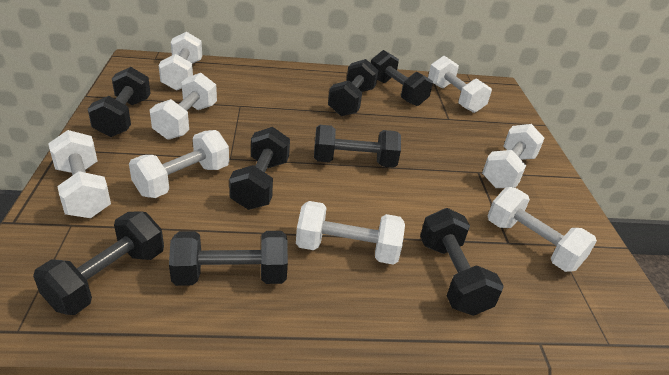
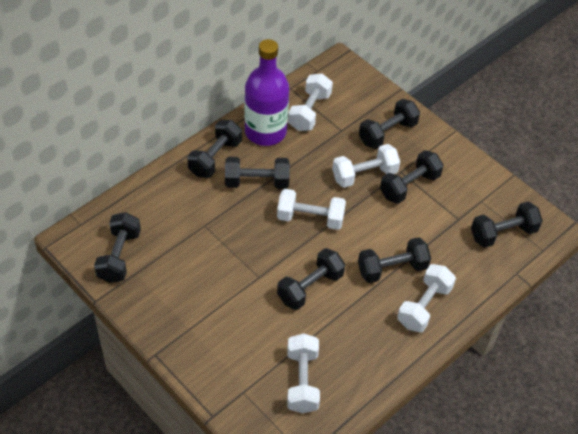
purple bottle: 0 -> 1
white dumbbell: 8 -> 5

